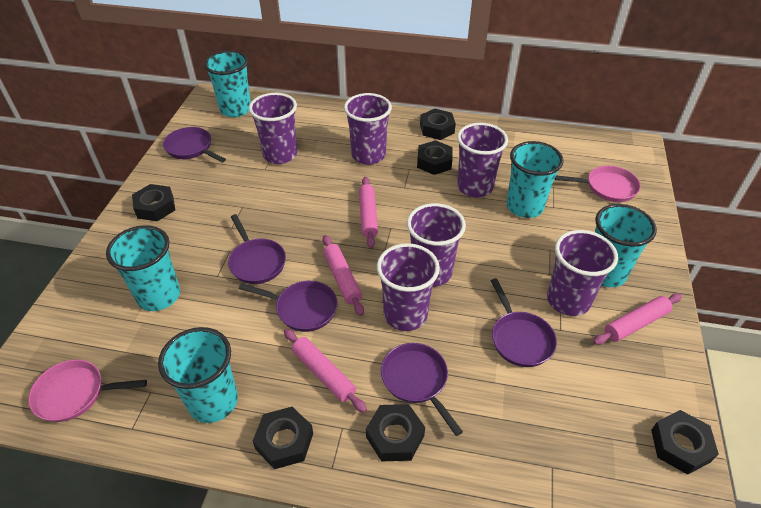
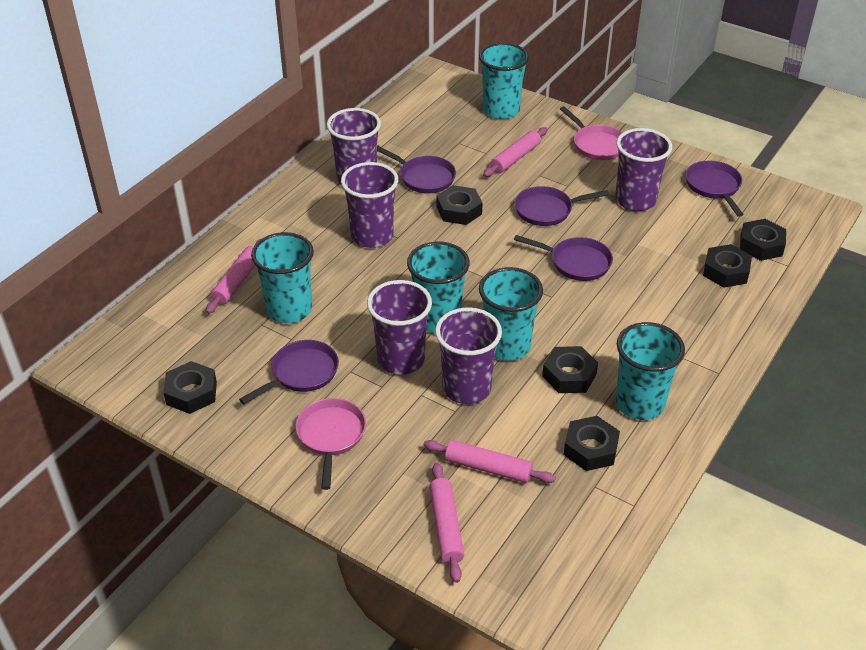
purple cup: 6 -> 5

